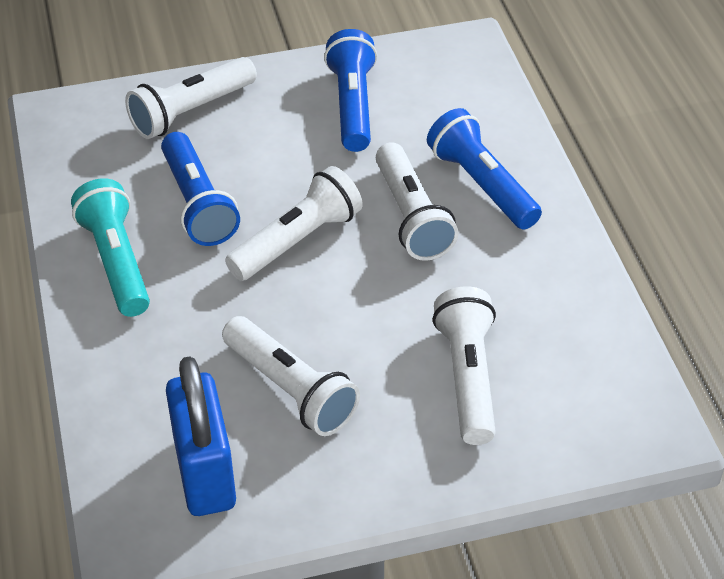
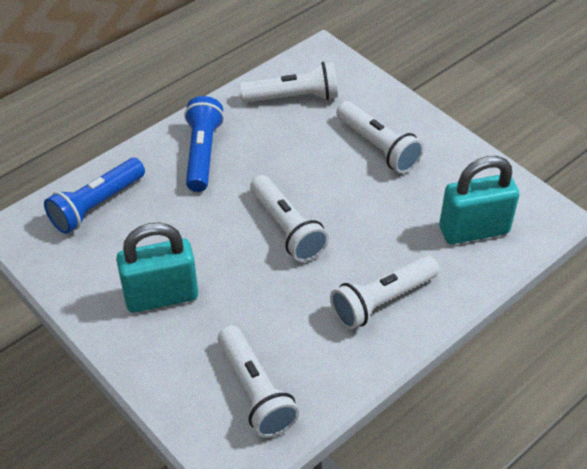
blue flashlight: 3 -> 2
blue padlock: 1 -> 0
turquoise flashlight: 1 -> 0
turquoise padlock: 0 -> 2

